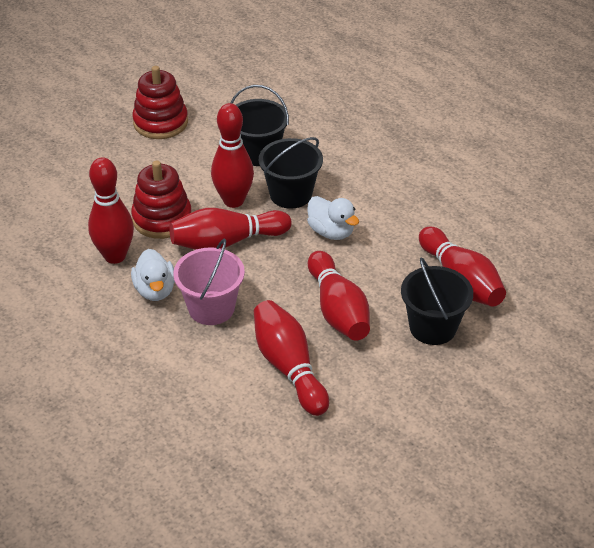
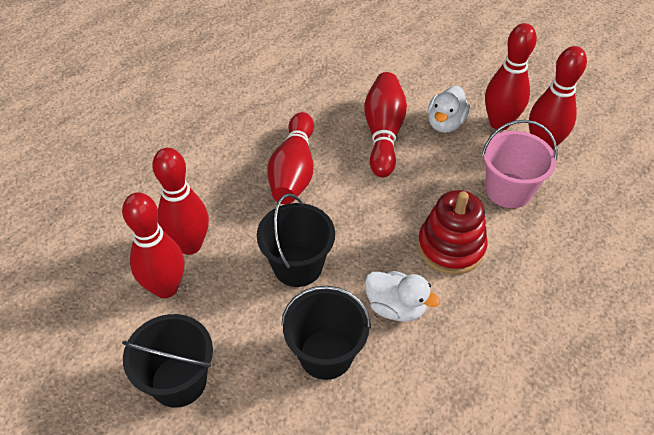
red stacking toy: 2 -> 1

